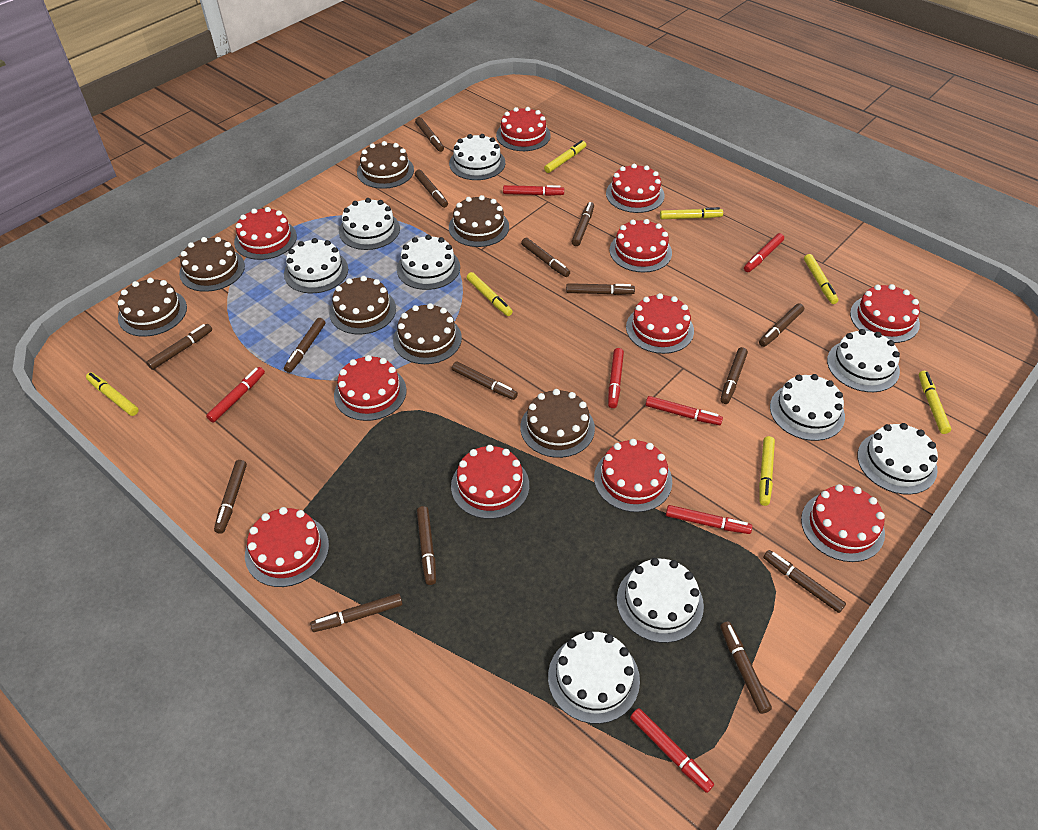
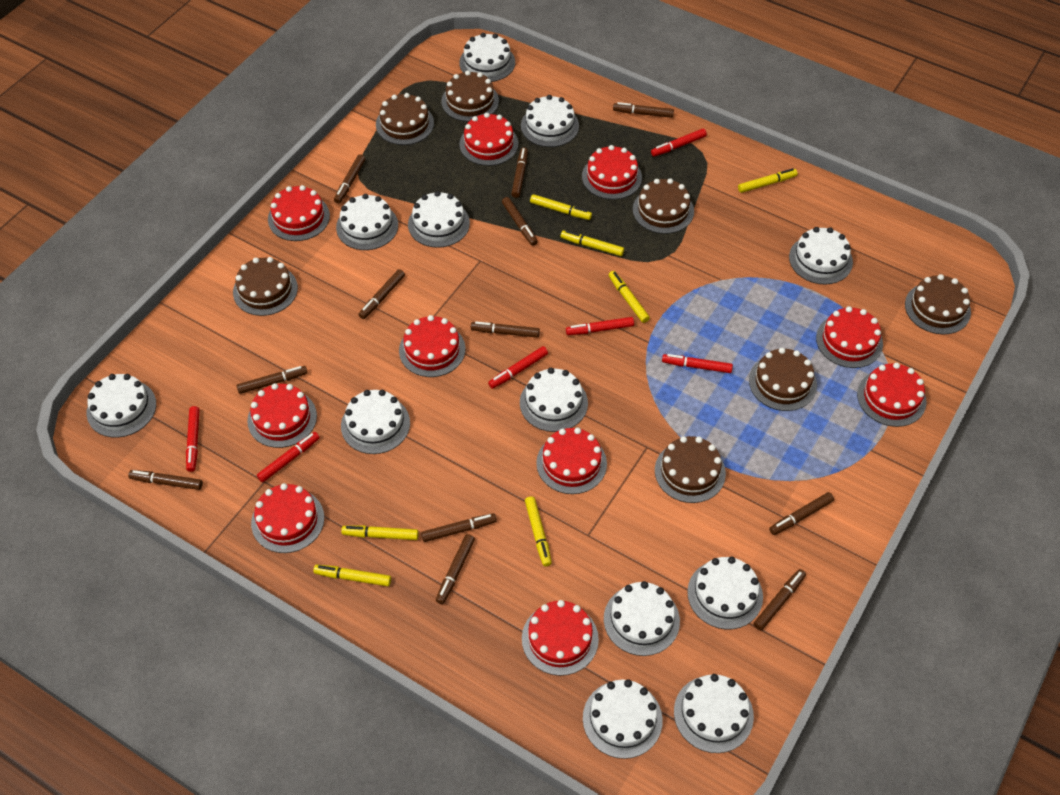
brown marker: 15 -> 12
red cake: 11 -> 10
red marker: 7 -> 6
white cake: 9 -> 12

